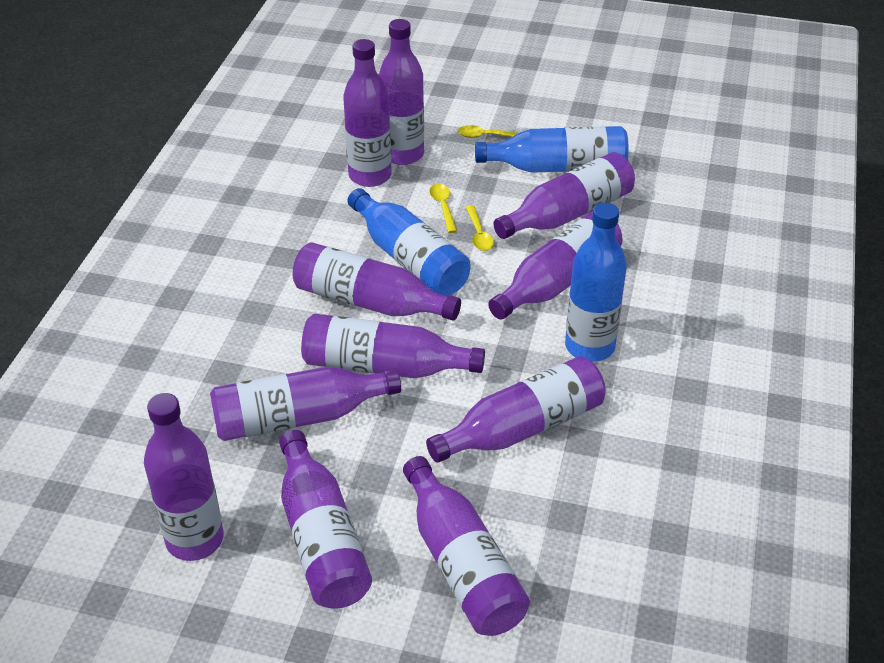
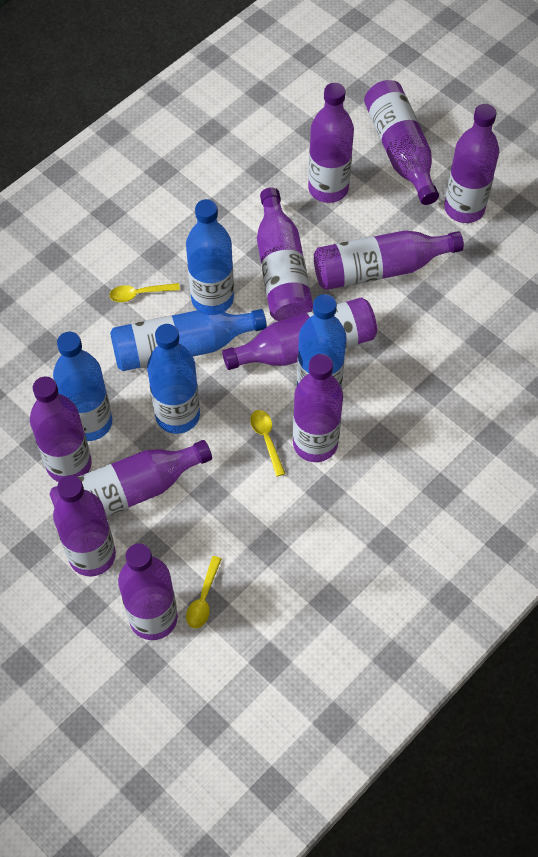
blue bottle: 3 -> 5

